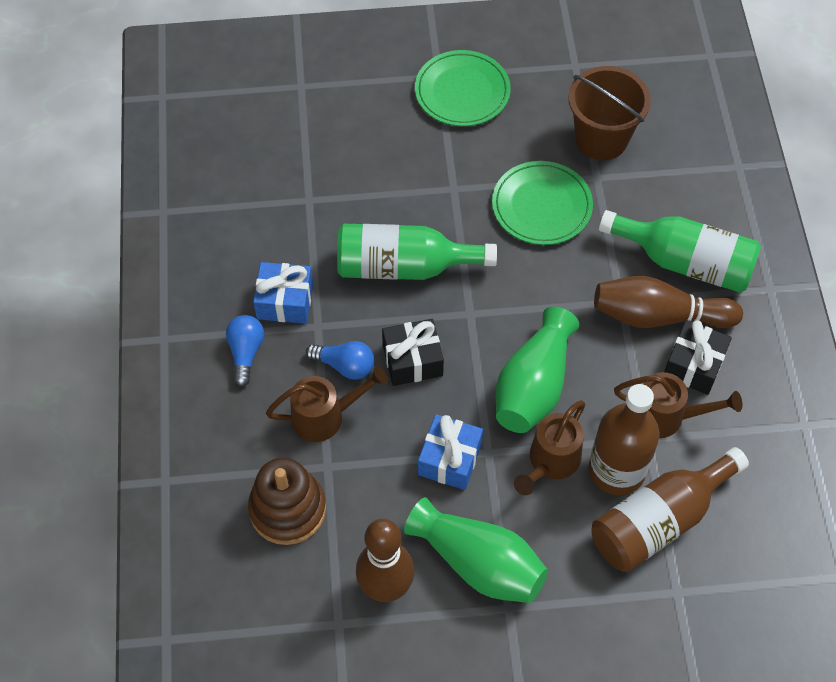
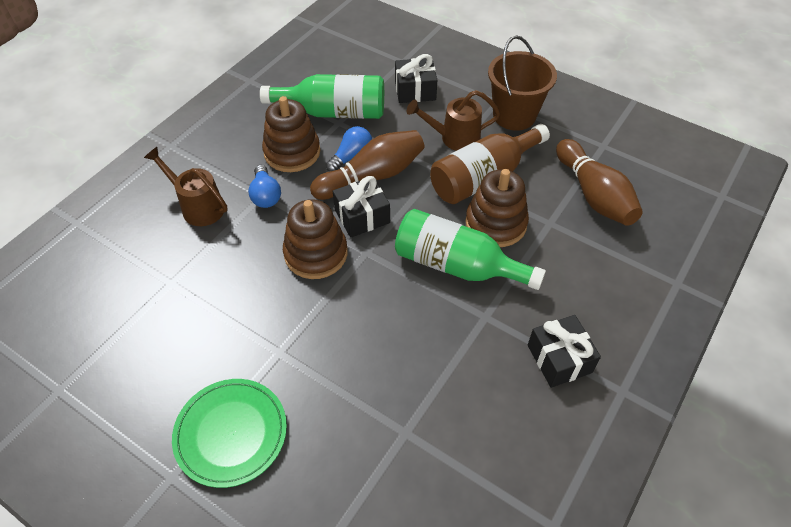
black gift: 2 -> 3
blue gift: 2 -> 0
brown bottle: 2 -> 1
brown stacking toy: 1 -> 3
brown watering can: 3 -> 2
green plate: 2 -> 1
green vase: 2 -> 0

